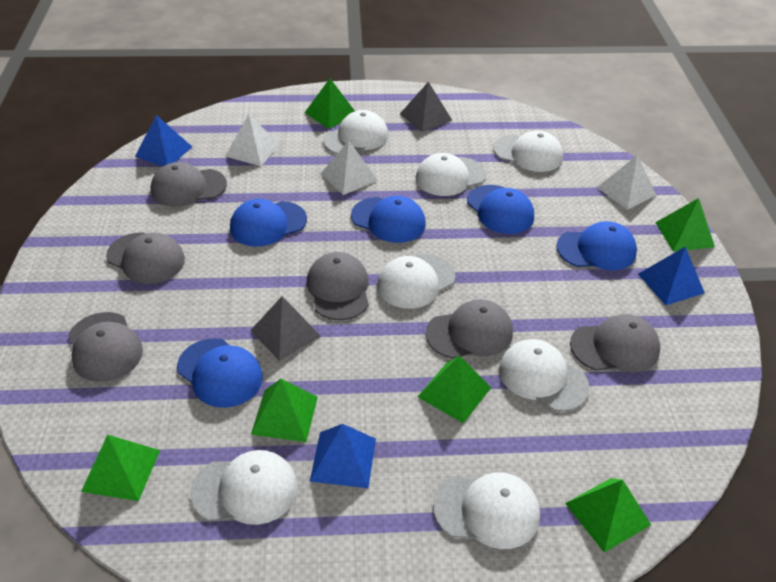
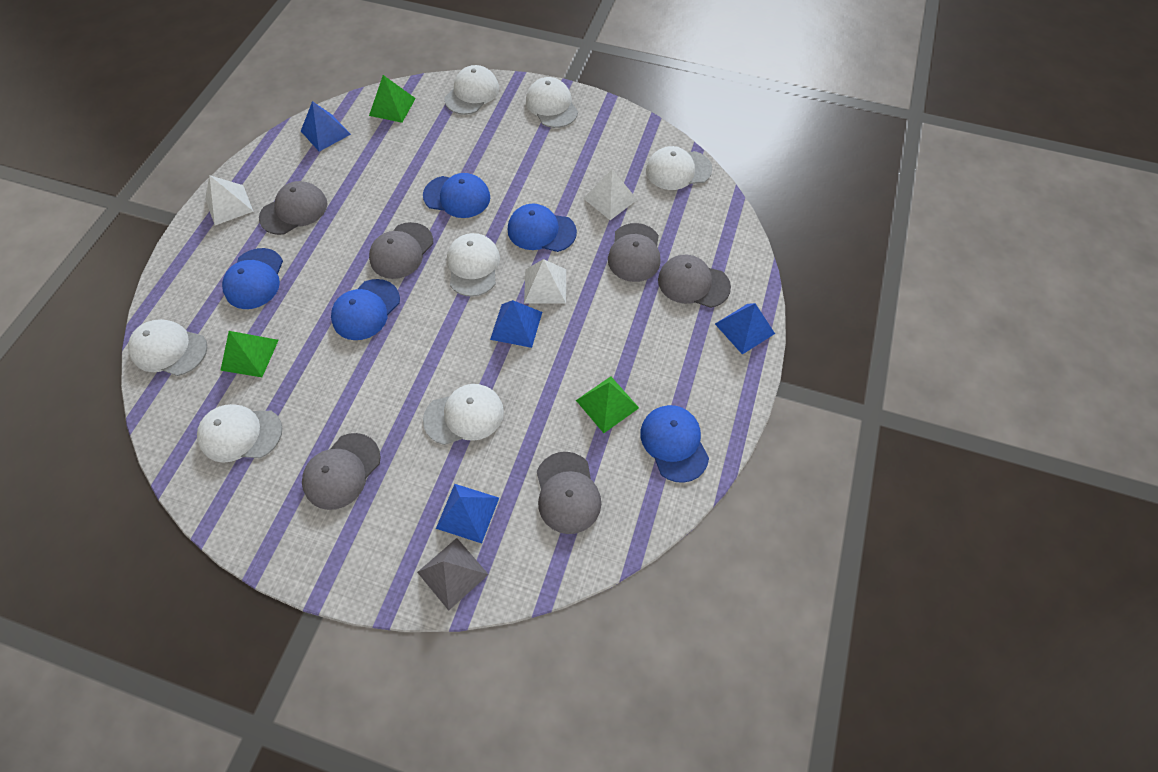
blue pyramid: 3 -> 4
green pyramid: 6 -> 3
grey pyramid: 2 -> 1

